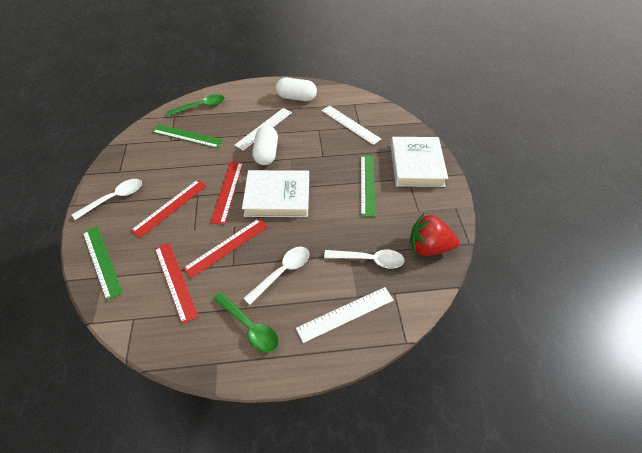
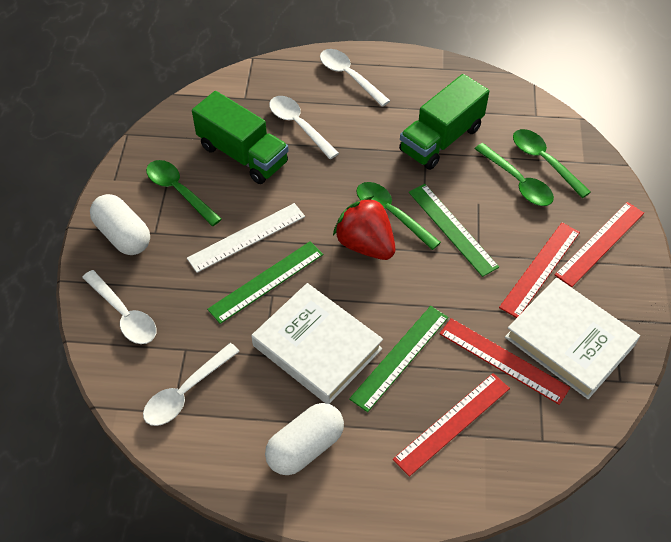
green spoon: 2 -> 4
green truck: 0 -> 2
white ruler: 3 -> 1
white spoon: 3 -> 4

